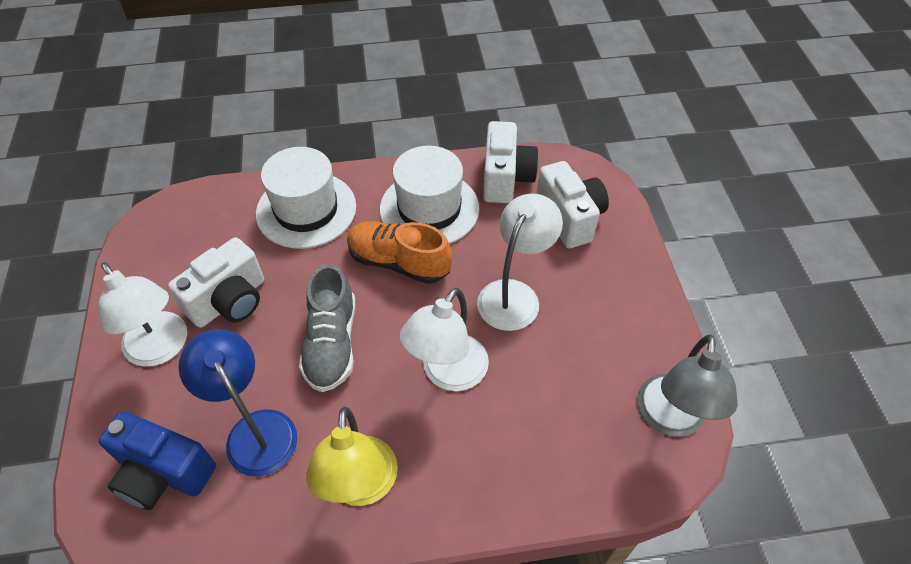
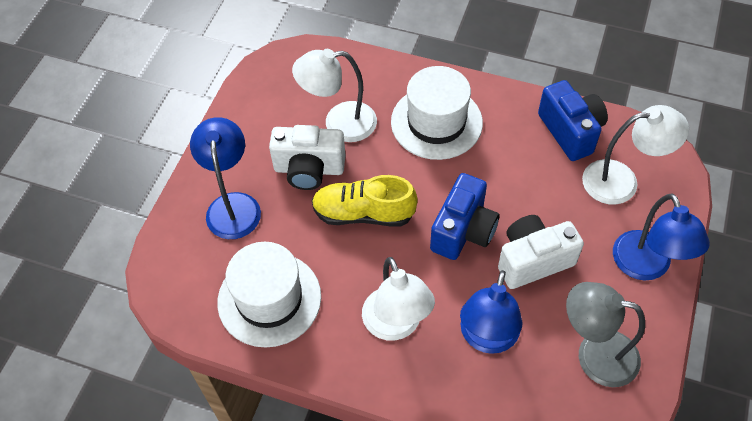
blue camera: 1 -> 2
blue lamp: 1 -> 3
grey shoe: 1 -> 0
orange shoe: 1 -> 0
white camera: 3 -> 2
yellow lamp: 1 -> 0
yellow shoe: 0 -> 1

